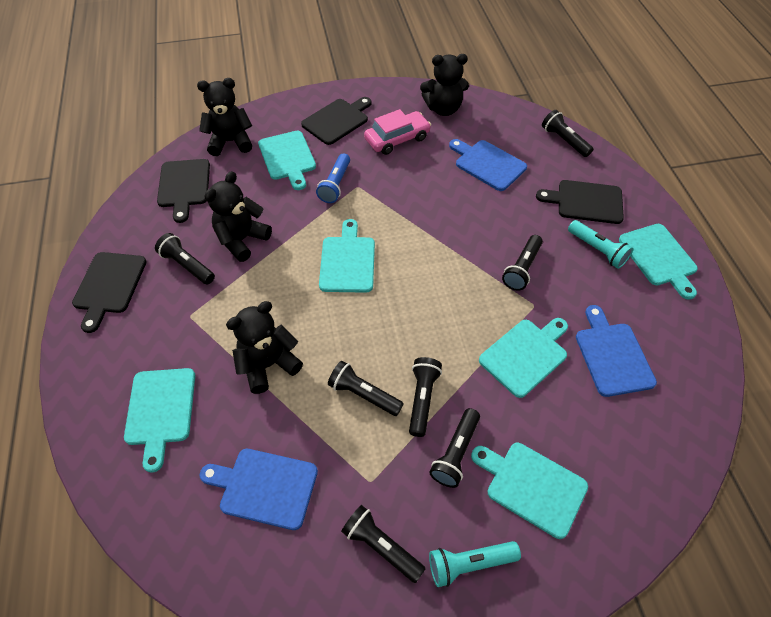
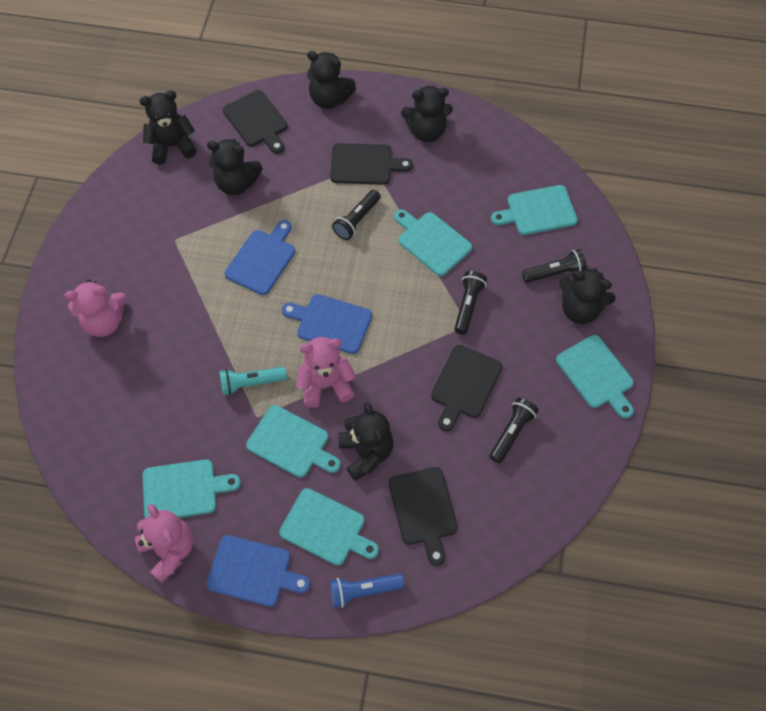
black flashlight: 7 -> 4
black teddy bear: 4 -> 6
pink car: 1 -> 0
pink teddy bear: 0 -> 3
turquoise flashlight: 2 -> 1

